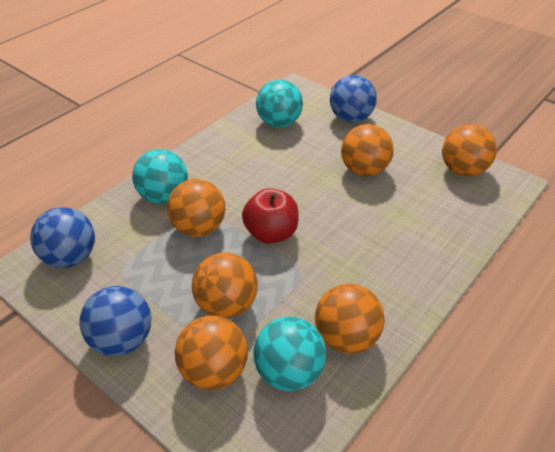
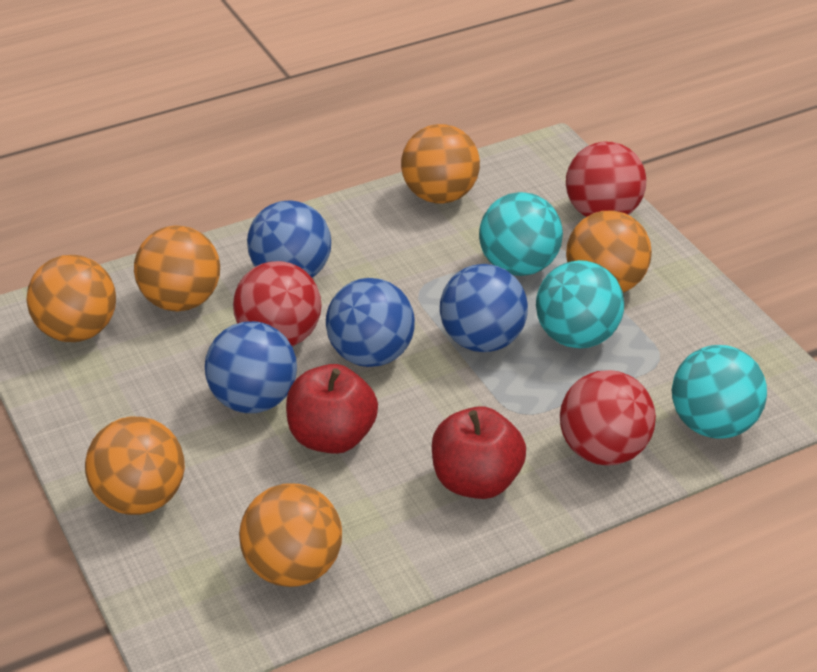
blue ball: 3 -> 4
red apple: 1 -> 2
red ball: 0 -> 3

